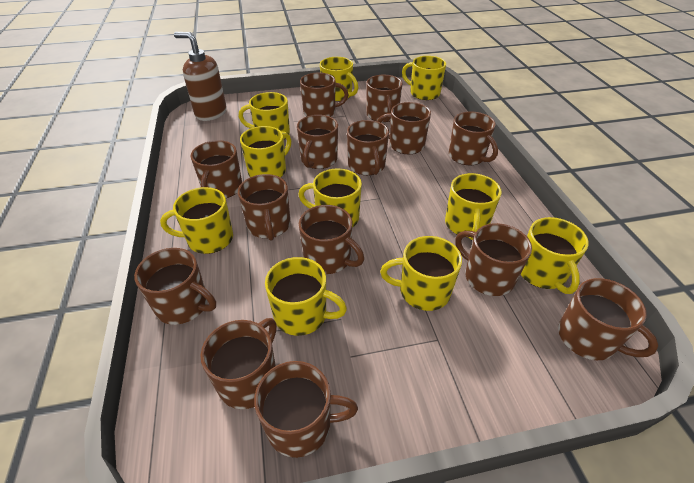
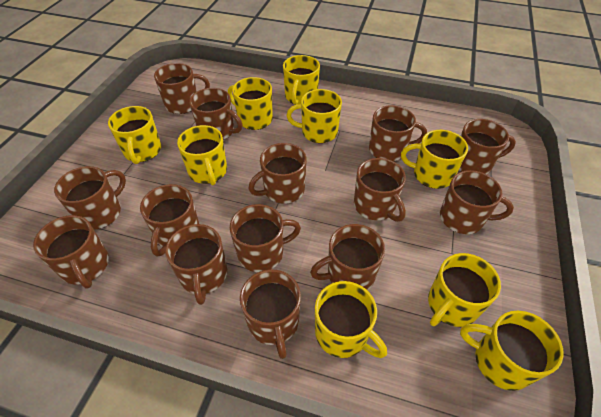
brown soap dispenser: 1 -> 0
yellow mug: 10 -> 9

